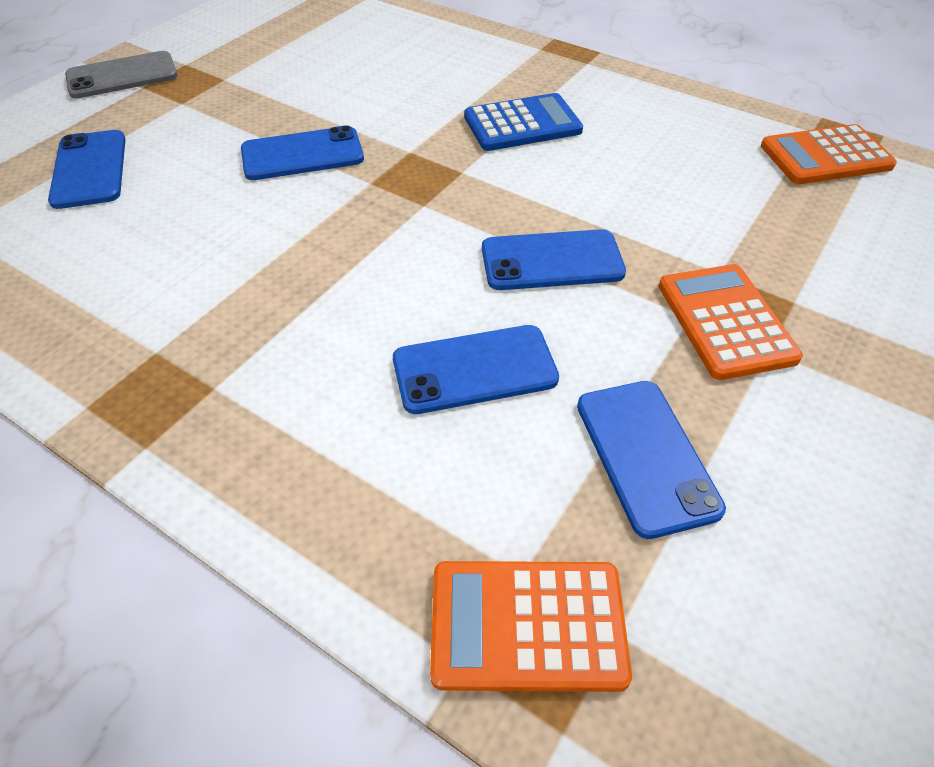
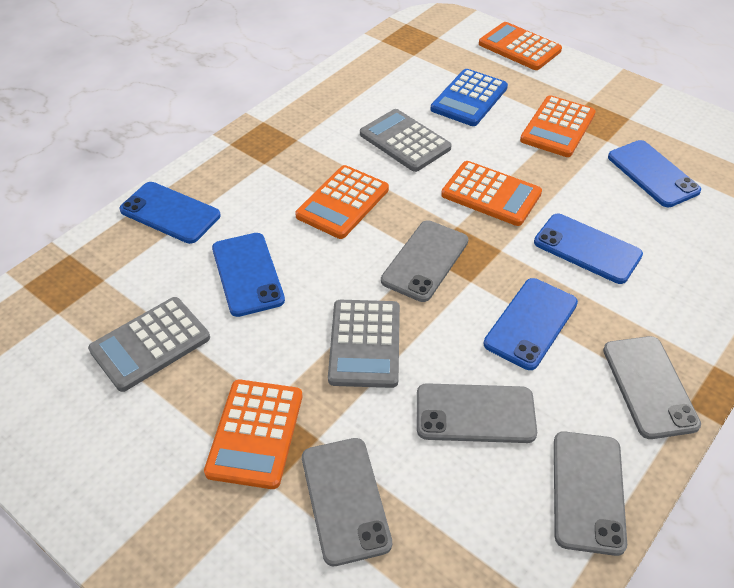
grey calculator: 0 -> 3
grey phone: 1 -> 5
orange calculator: 3 -> 5

